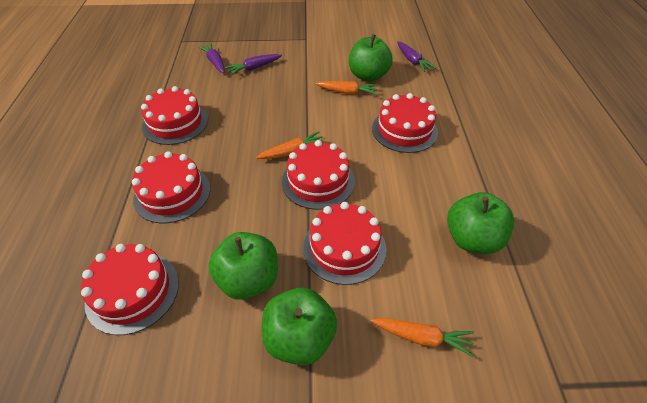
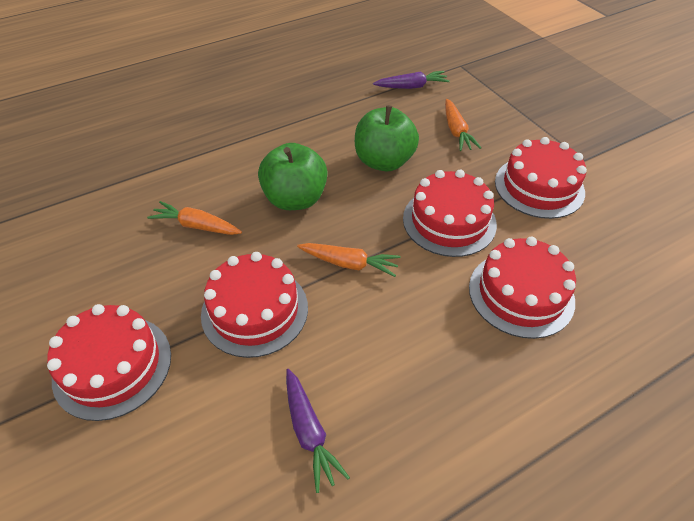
green apple: 4 -> 2
purple carrot: 3 -> 2
red cake: 6 -> 5

